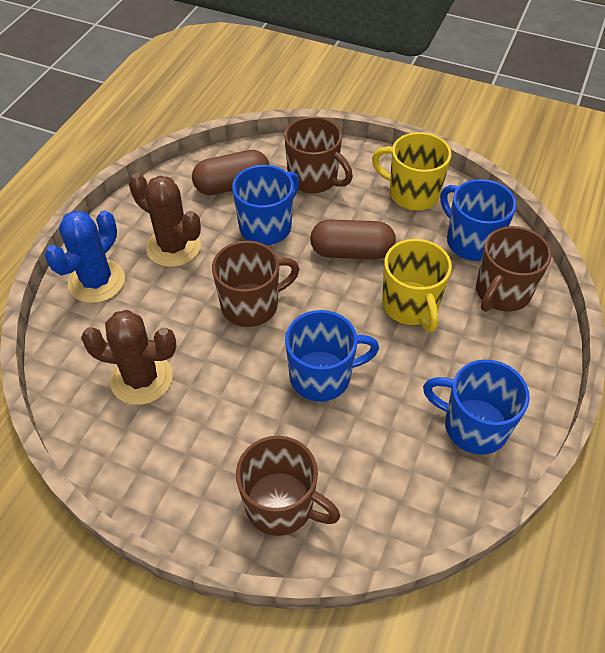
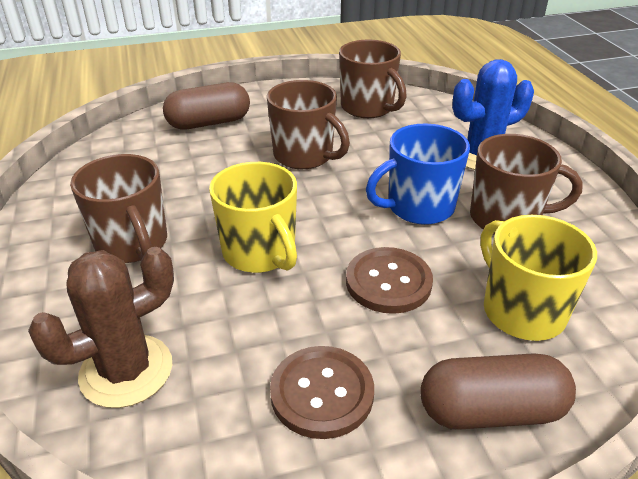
blue mug: 4 -> 1
brown button: 0 -> 2
brown cactus: 2 -> 1

